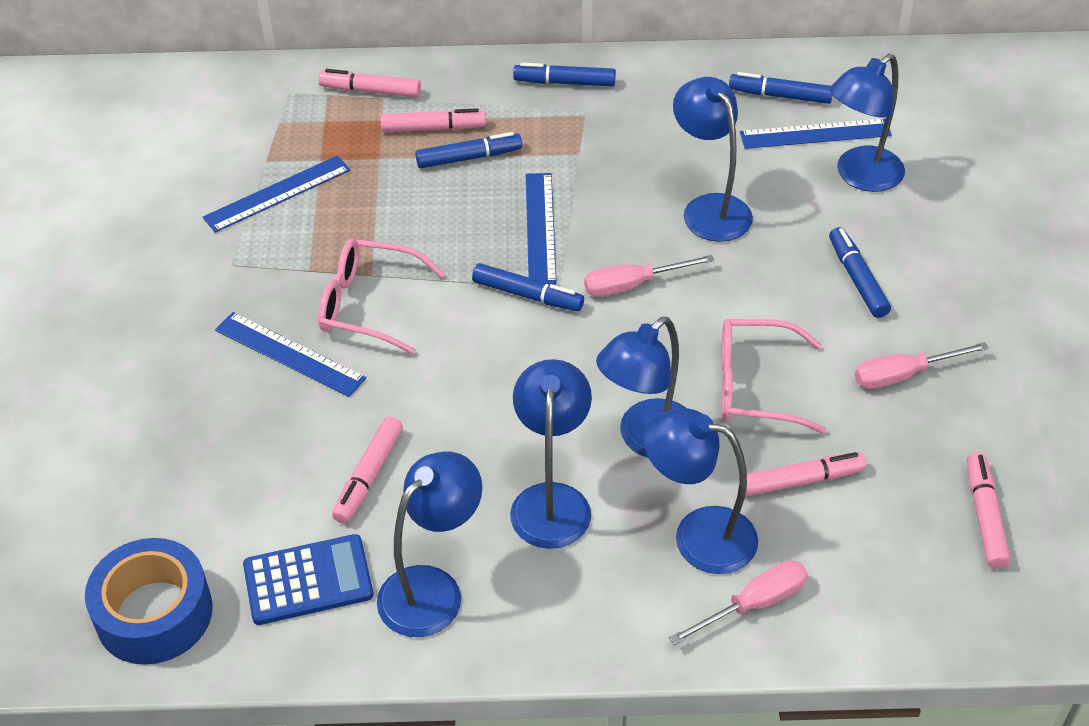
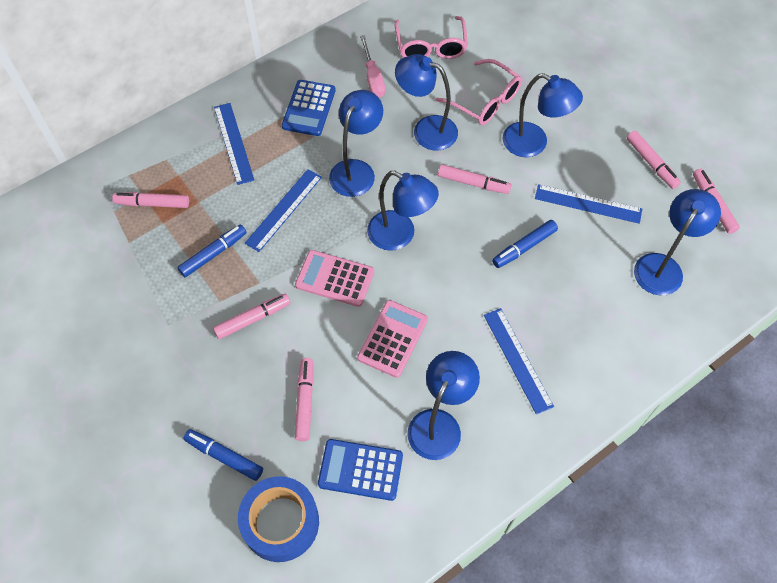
blue calculator: 1 -> 2
blue marker: 5 -> 3
pink calculator: 0 -> 2
pink marker: 5 -> 6
pink screwdriver: 3 -> 1

